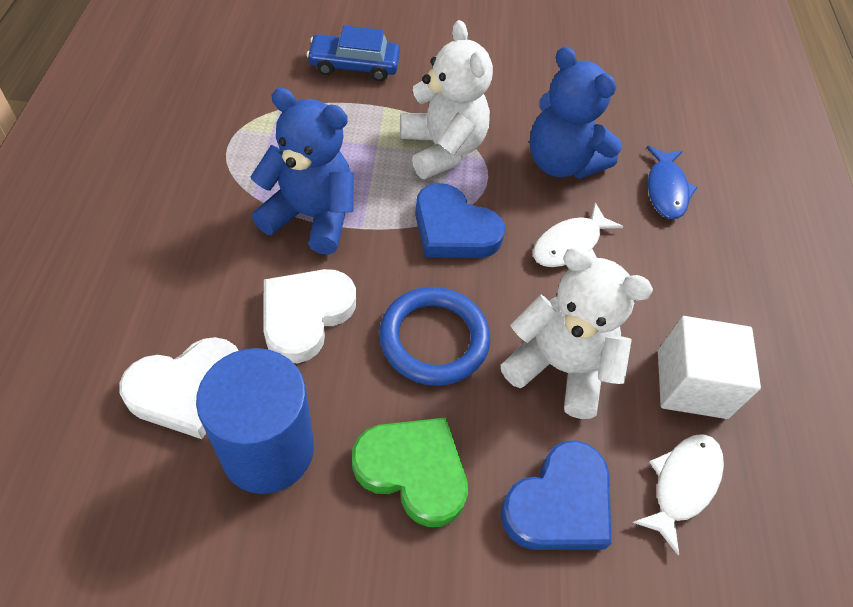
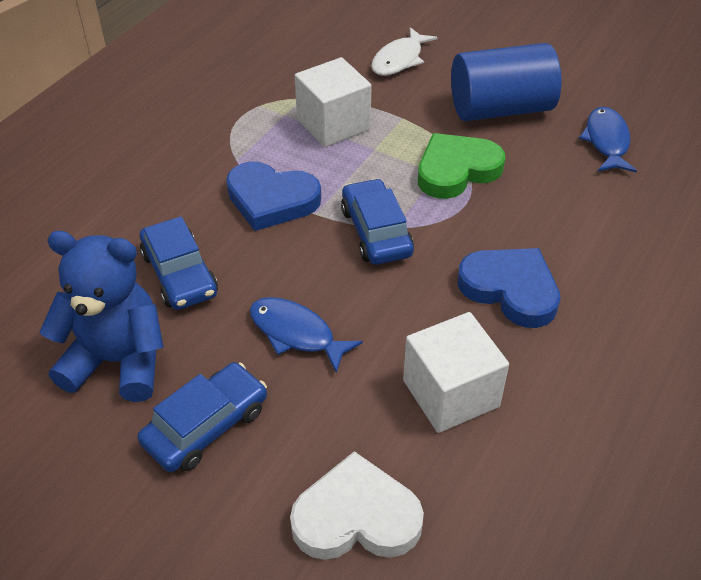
blue car: 1 -> 3
blue fish: 1 -> 2
blue ring: 1 -> 0
blue teddy bear: 2 -> 1
white cube: 1 -> 2
white fish: 2 -> 1
white heart: 2 -> 1
white teddy bear: 2 -> 0

